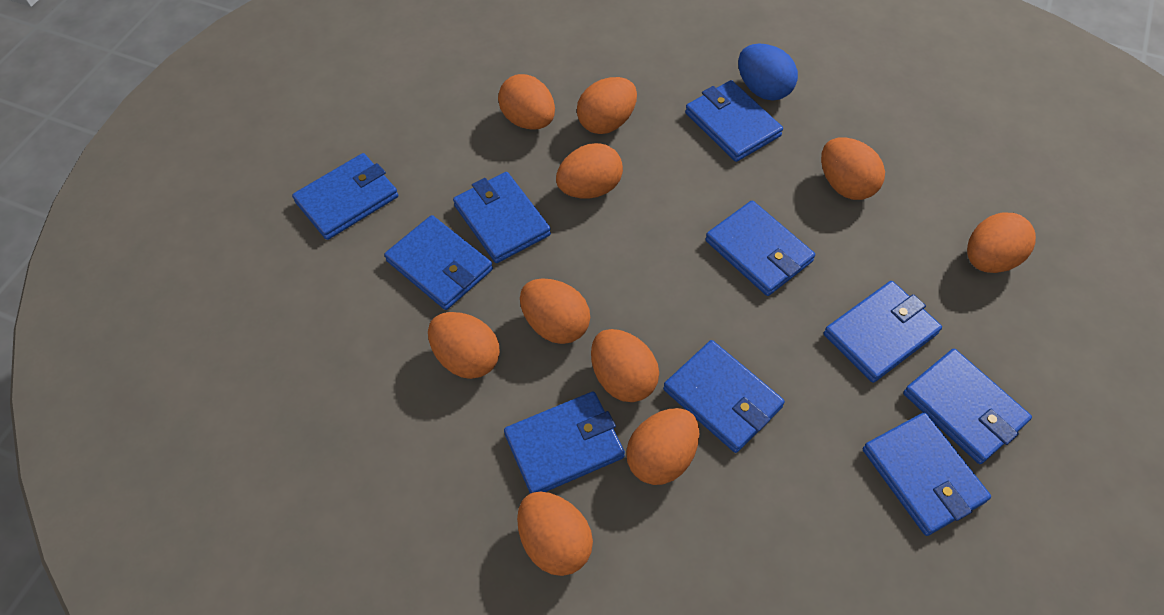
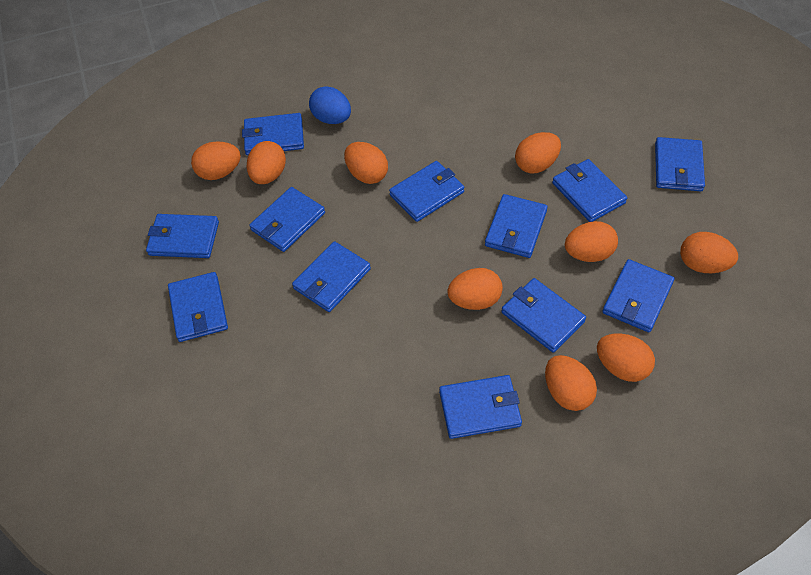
blue wallet: 10 -> 12
orange egg: 10 -> 9

